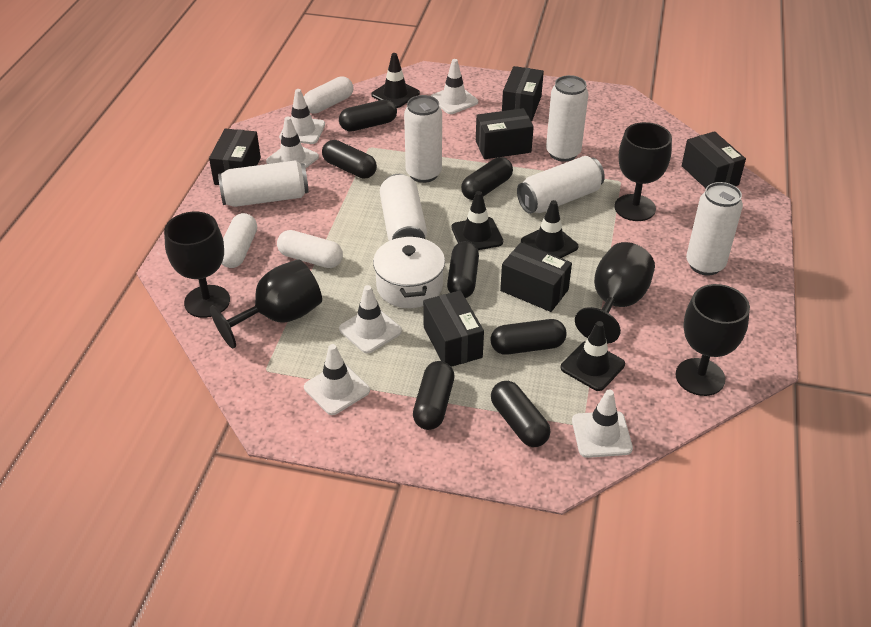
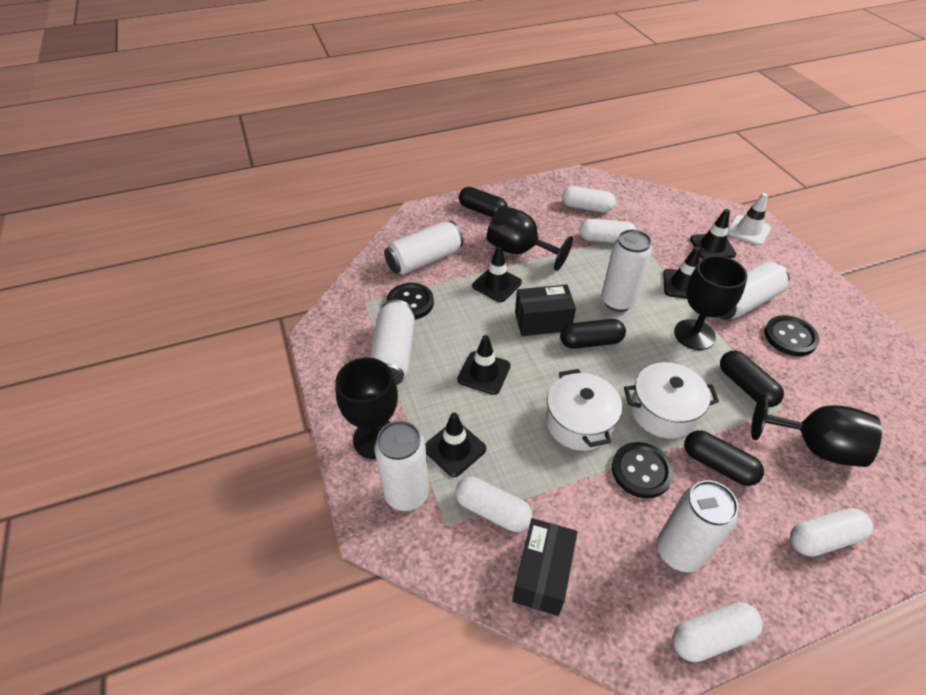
black box: 6 -> 2
black button: 0 -> 3
black capsule: 7 -> 4
black goblet: 5 -> 4
black traffic cone: 4 -> 5
white capsule: 3 -> 5
white pot: 1 -> 2
white traffic cone: 6 -> 1

